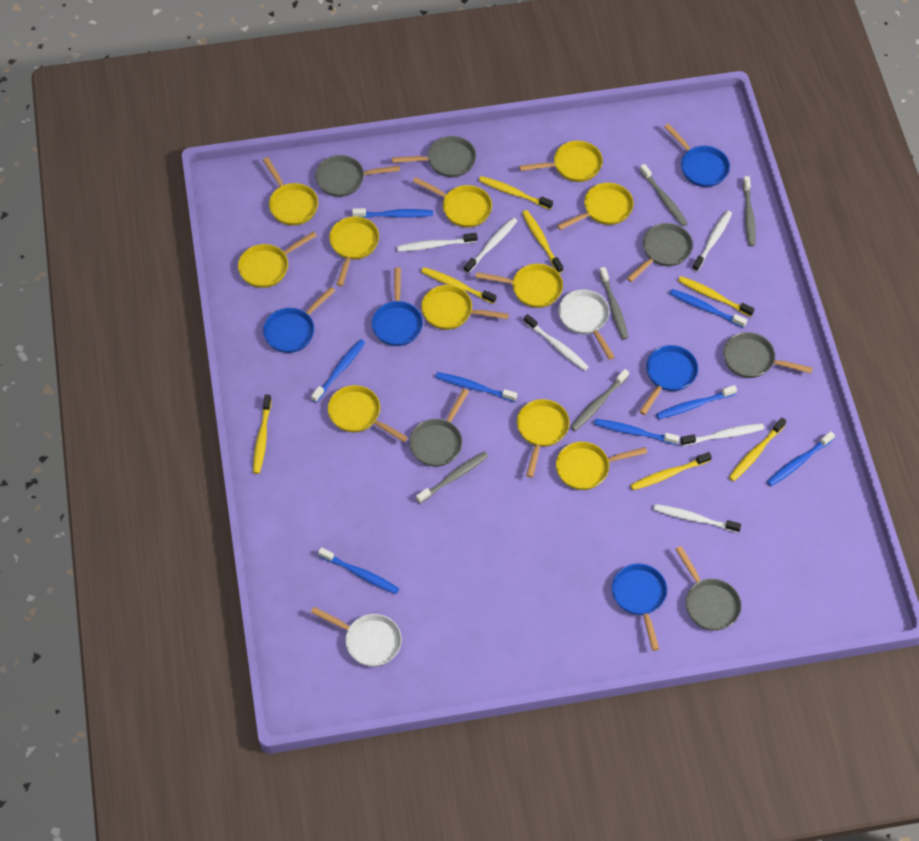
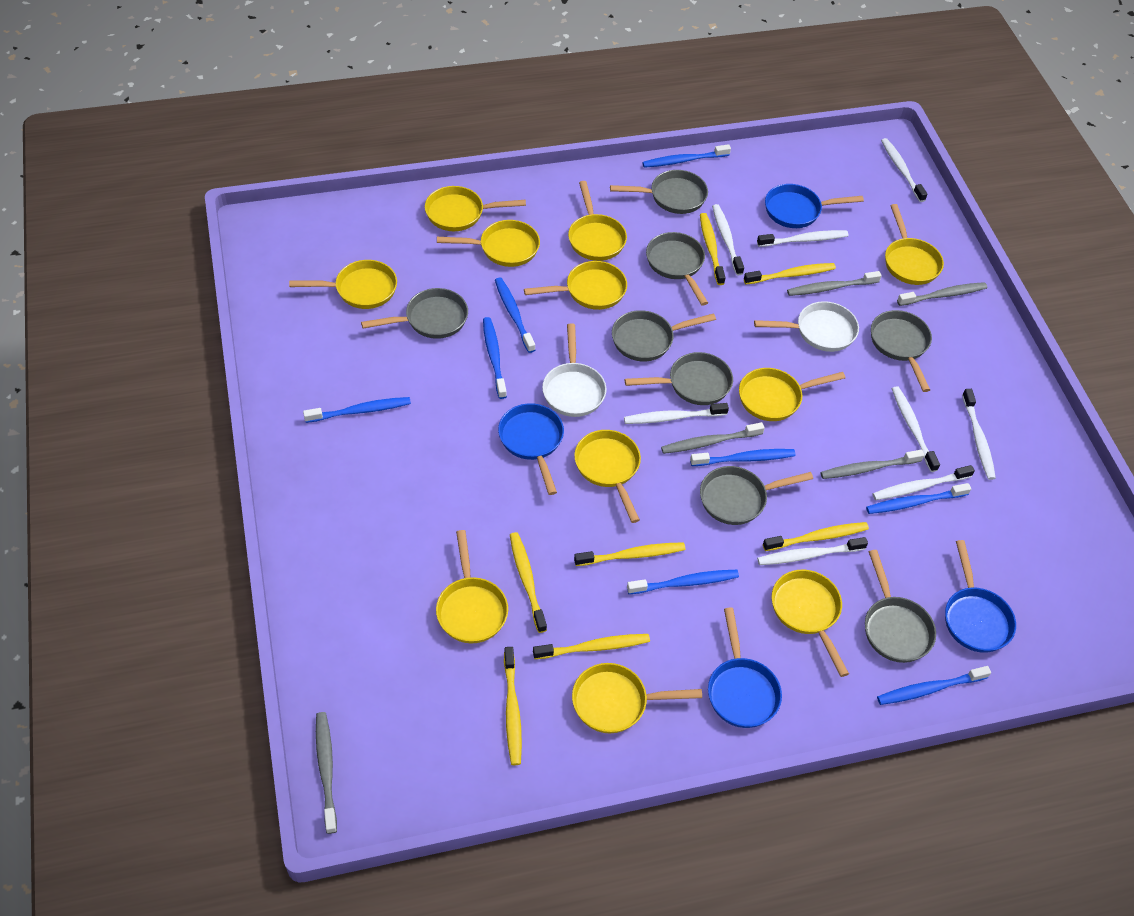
blue pan: 5 -> 4
grey pan: 6 -> 8
white toothbrush: 6 -> 8

